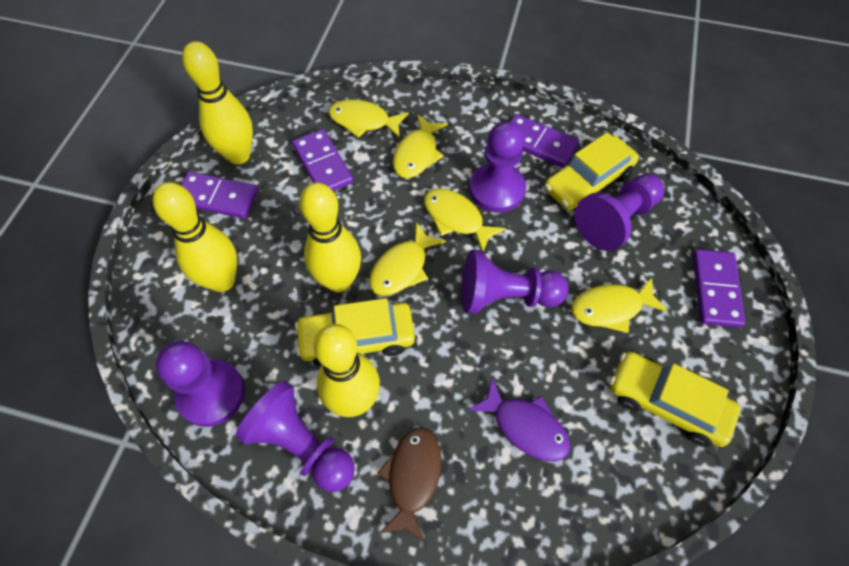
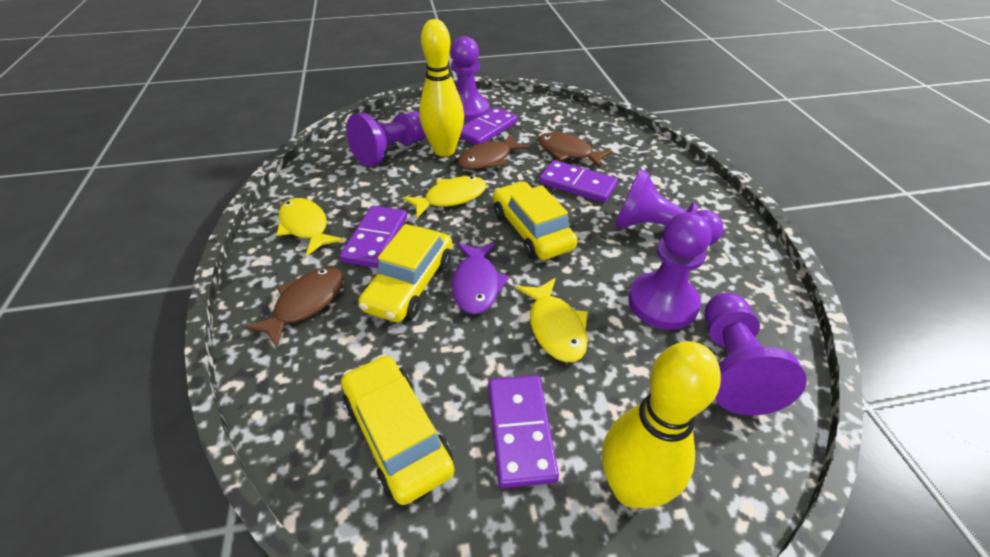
brown fish: 1 -> 3
yellow bowling pin: 4 -> 2
yellow fish: 5 -> 3

